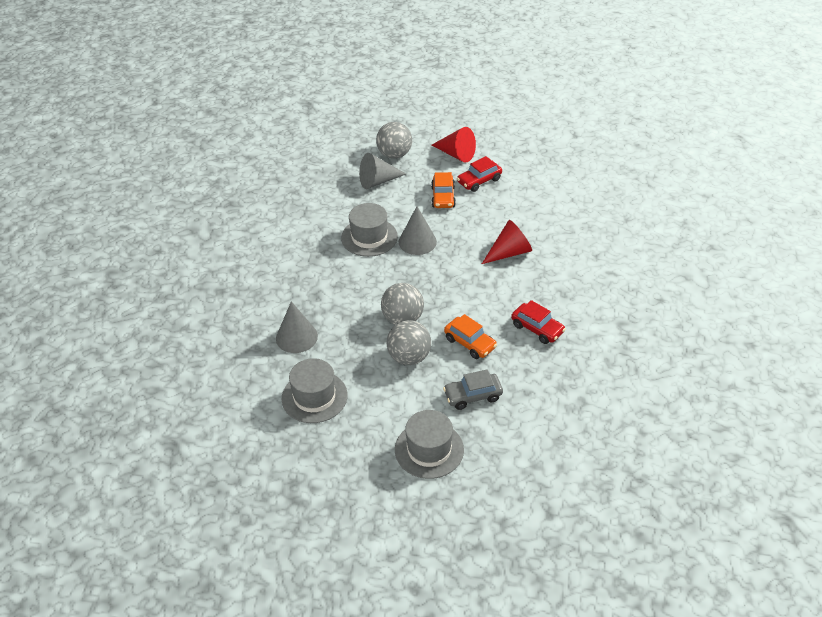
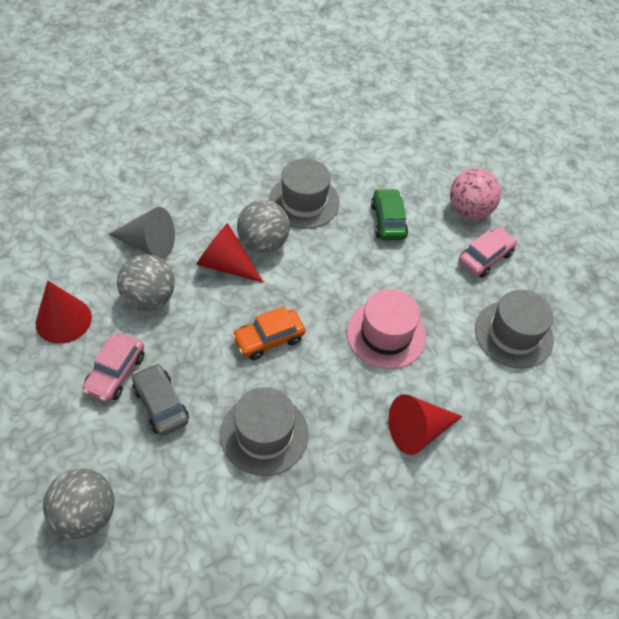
green car: 0 -> 1
grey cone: 3 -> 1
orange car: 2 -> 1
pink ball: 0 -> 1
pink car: 0 -> 2
pink hat: 0 -> 1
red car: 2 -> 0
red cone: 2 -> 3

